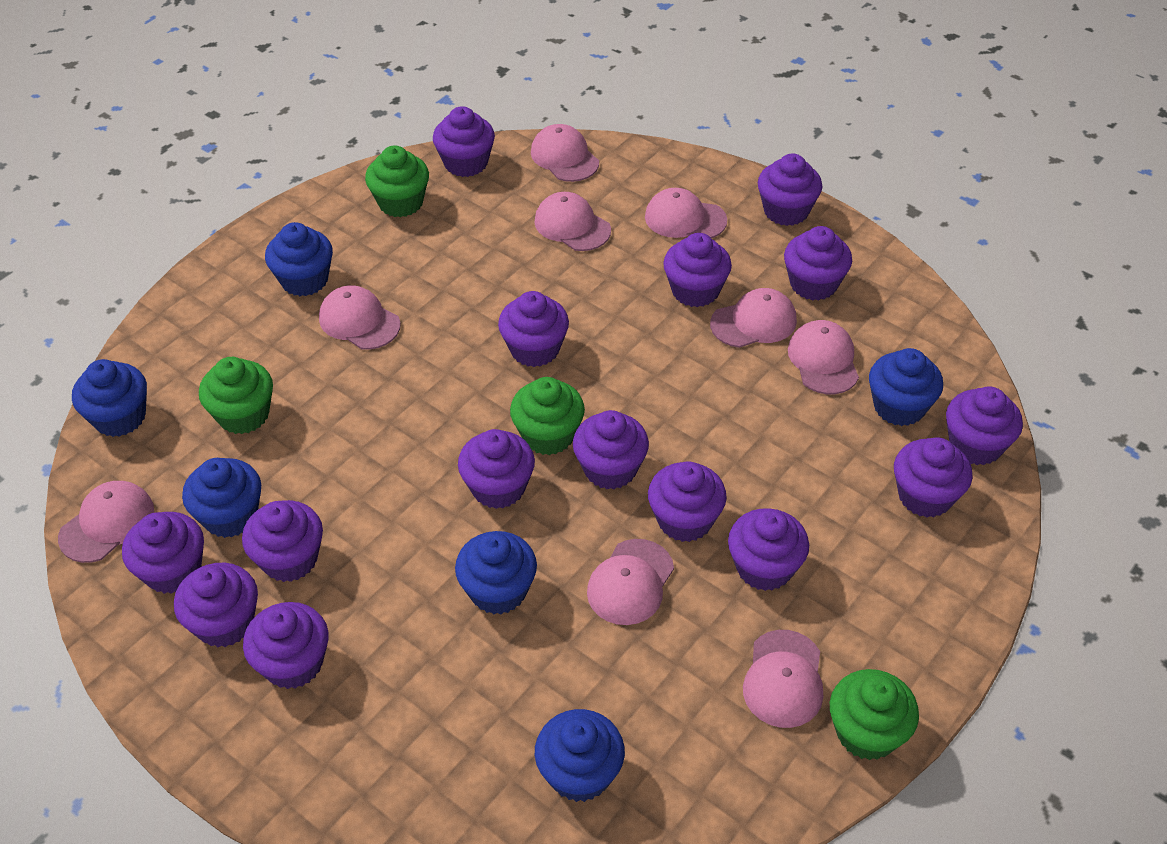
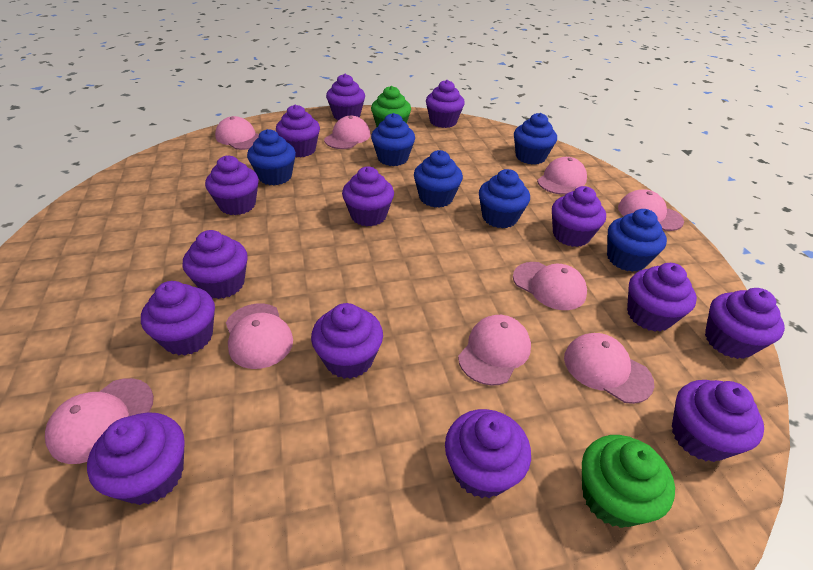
green cupcake: 4 -> 2
purple cupcake: 15 -> 14

